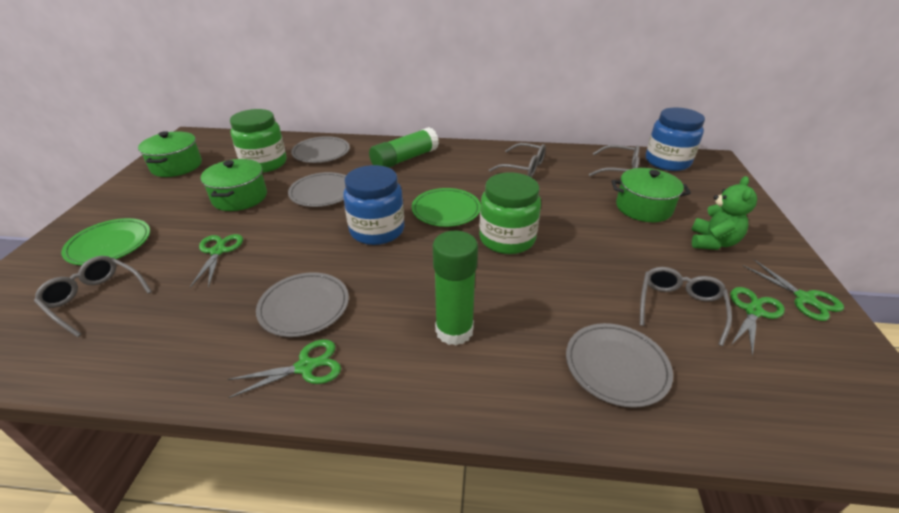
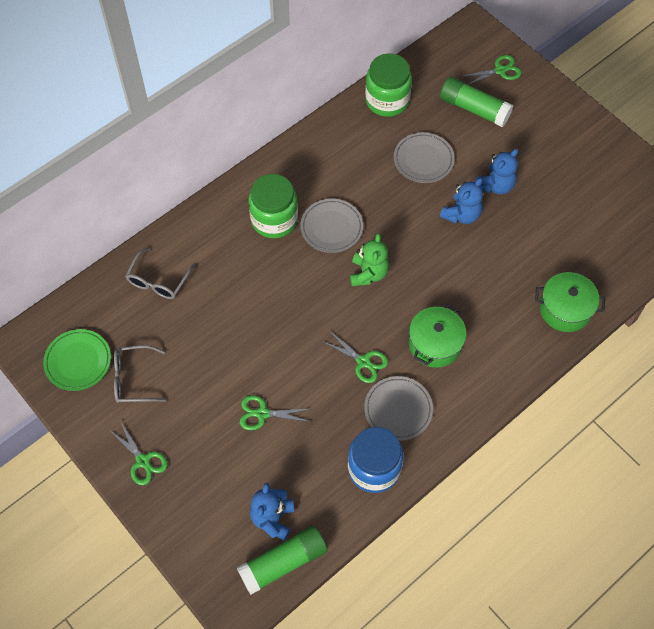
blue jar: 2 -> 1
blue teddy bear: 0 -> 3
green plate: 2 -> 1
green pot: 3 -> 2
grey glasses: 4 -> 2
grey plate: 4 -> 3

